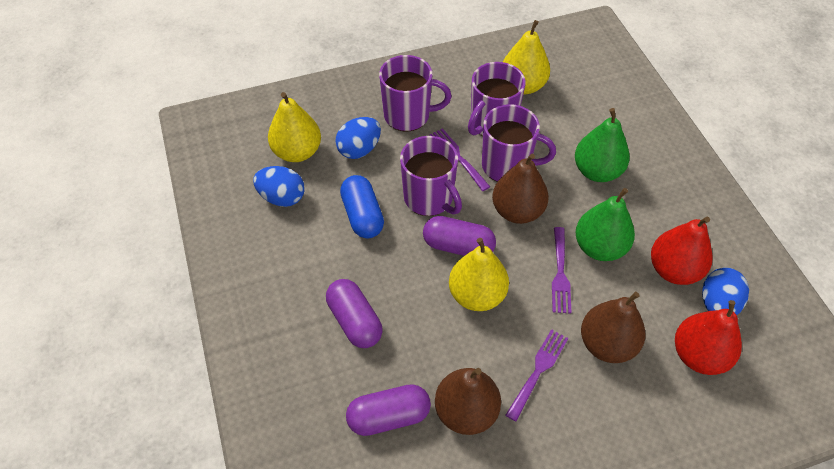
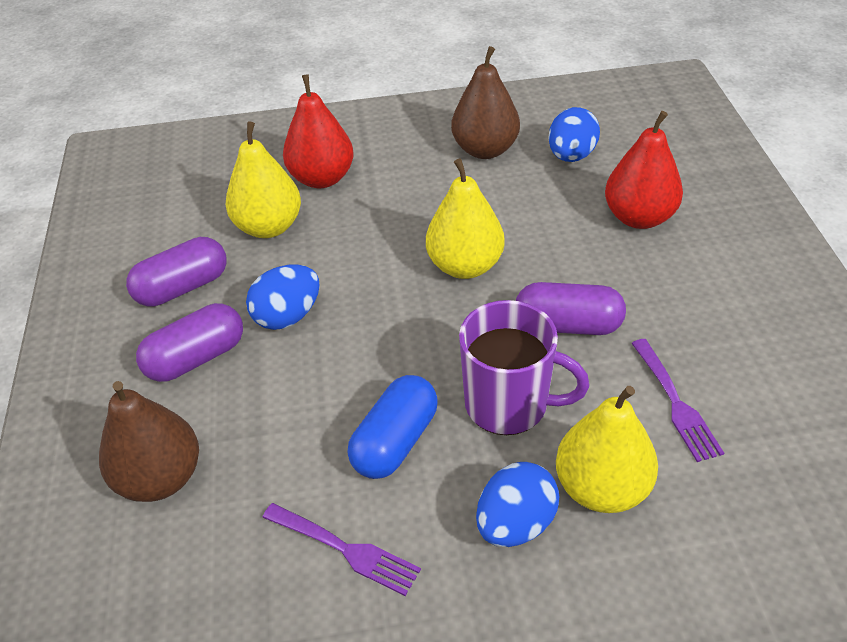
brown pear: 3 -> 2
green pear: 2 -> 0
purple fork: 3 -> 2
purple mug: 4 -> 1

